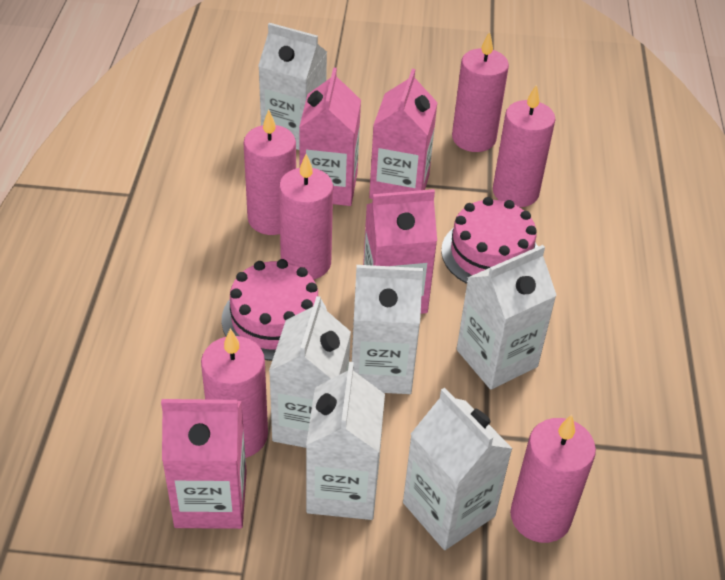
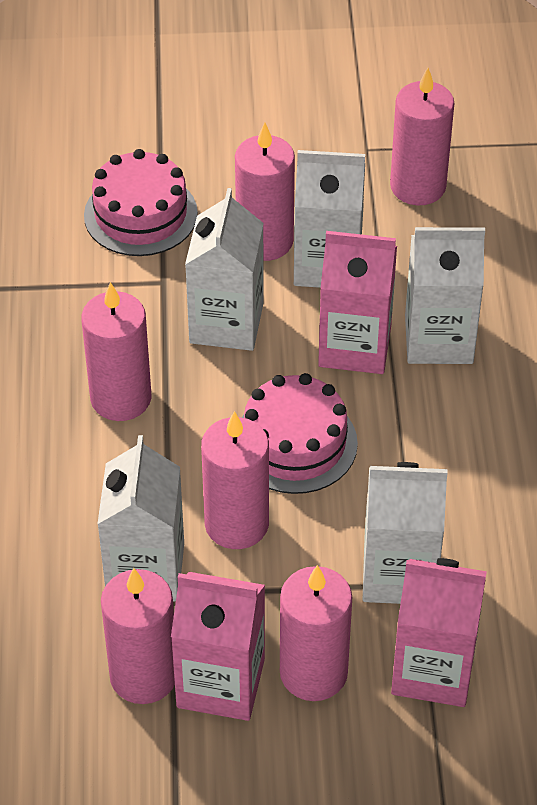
pink carton: 4 -> 3
white carton: 6 -> 5

